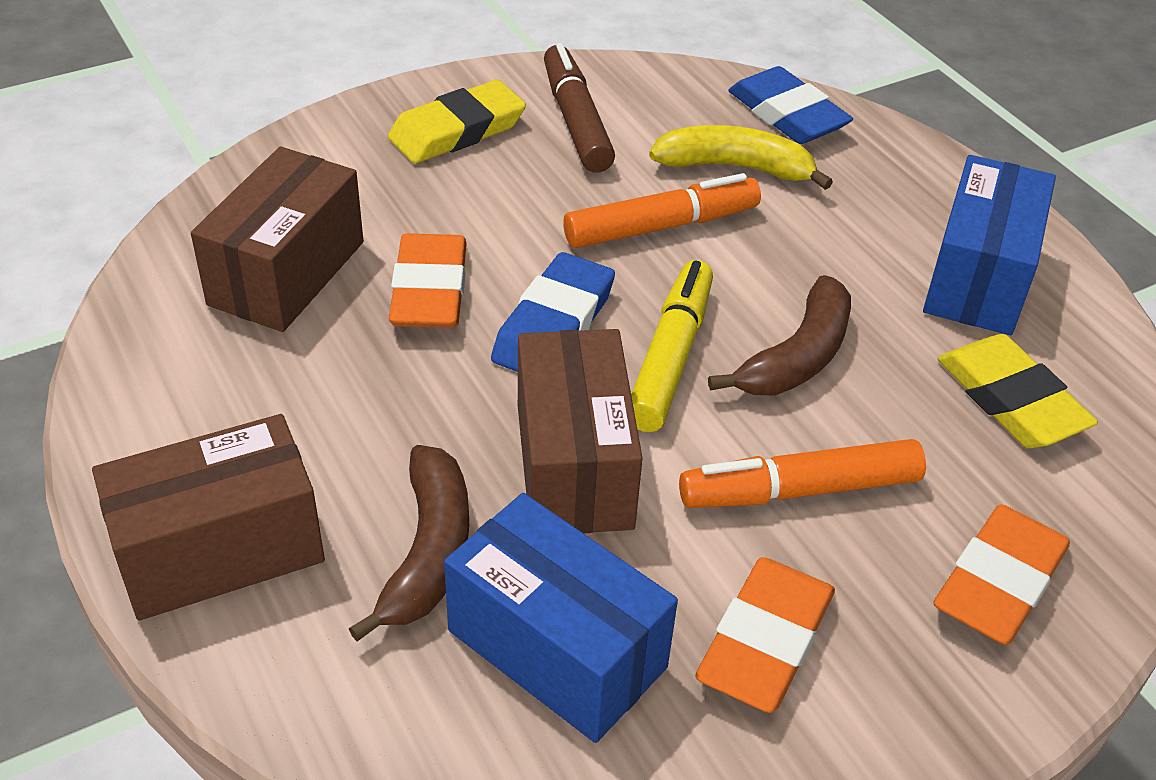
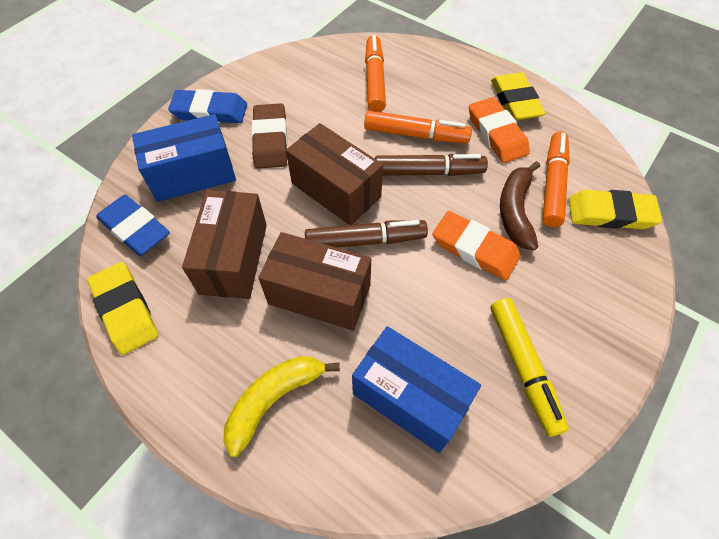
brown banana: 2 -> 1
brown eraser: 0 -> 1
brown marker: 1 -> 2
orange eraser: 3 -> 2
orange marker: 2 -> 3
yellow eraser: 2 -> 3

